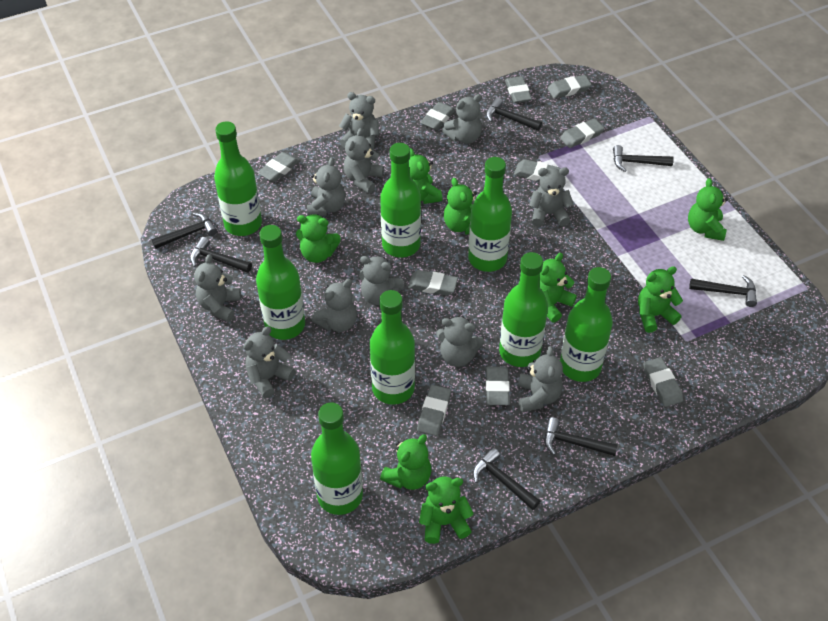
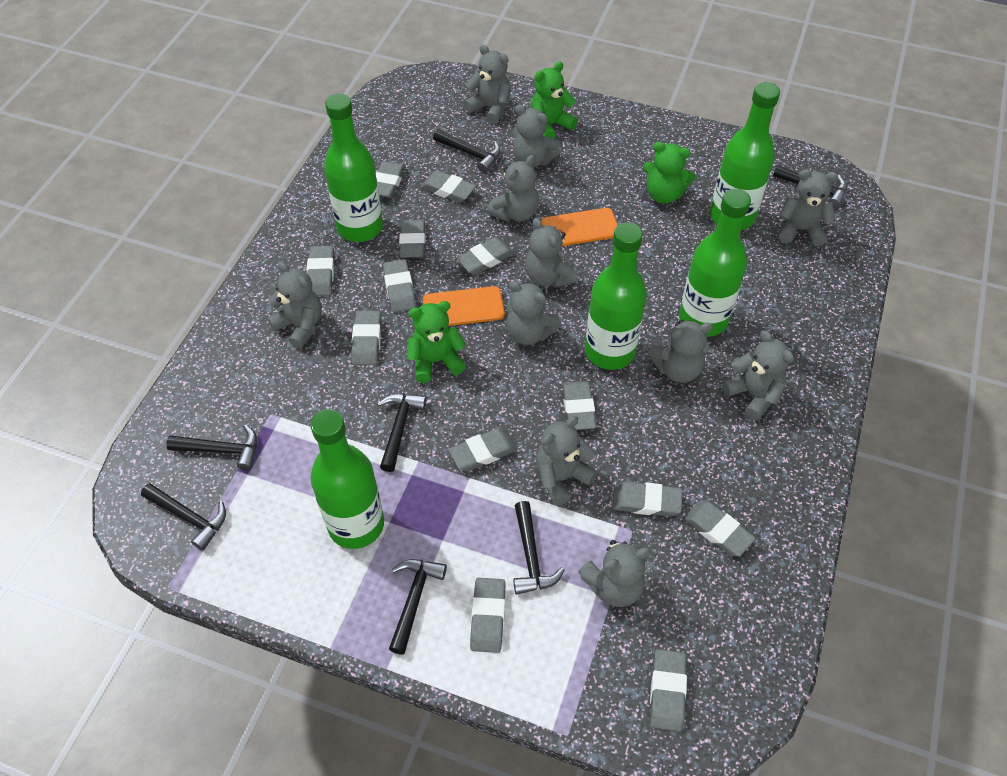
green bottle: 8 -> 5
green teddy bear: 8 -> 3
grey eraser: 10 -> 13
orange phone: 0 -> 2

